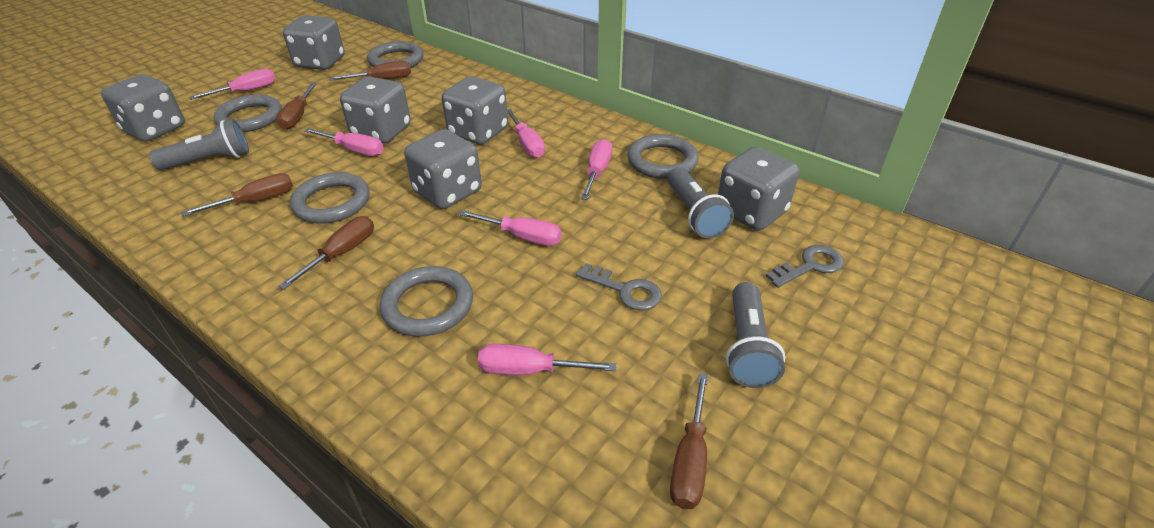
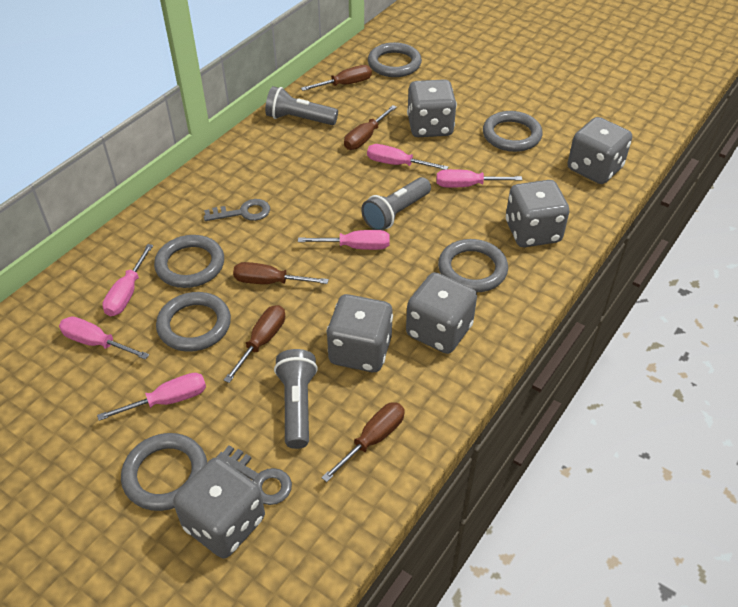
grey ring: 5 -> 6

